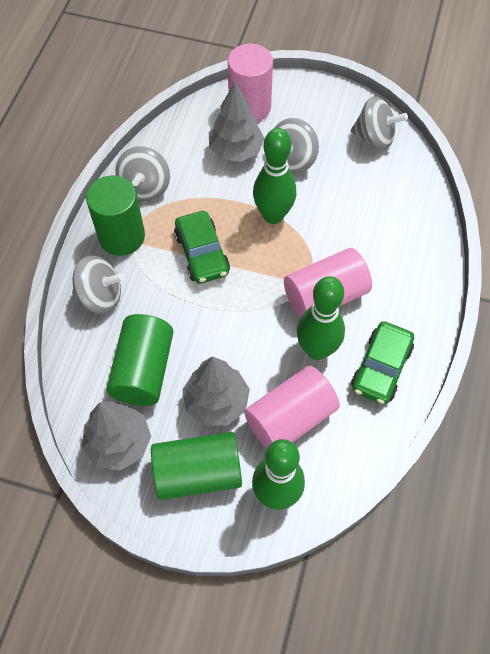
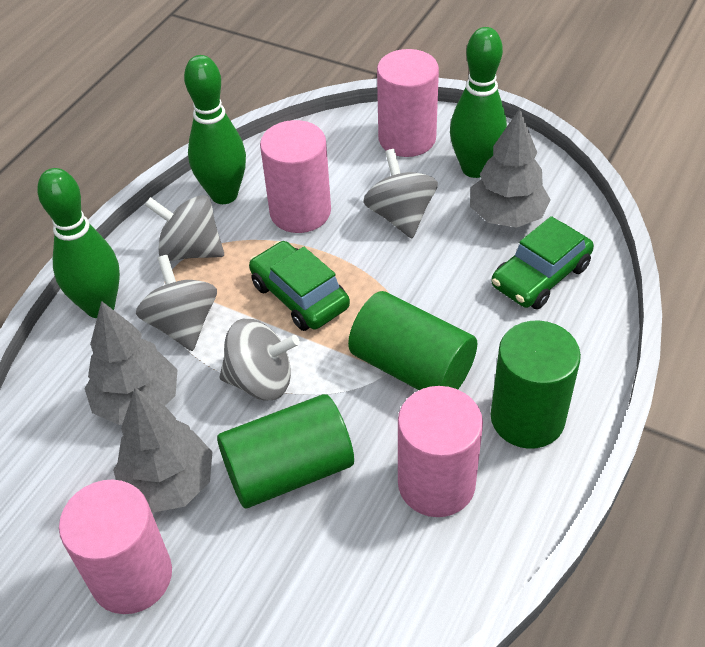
pink cylinder: 3 -> 4

